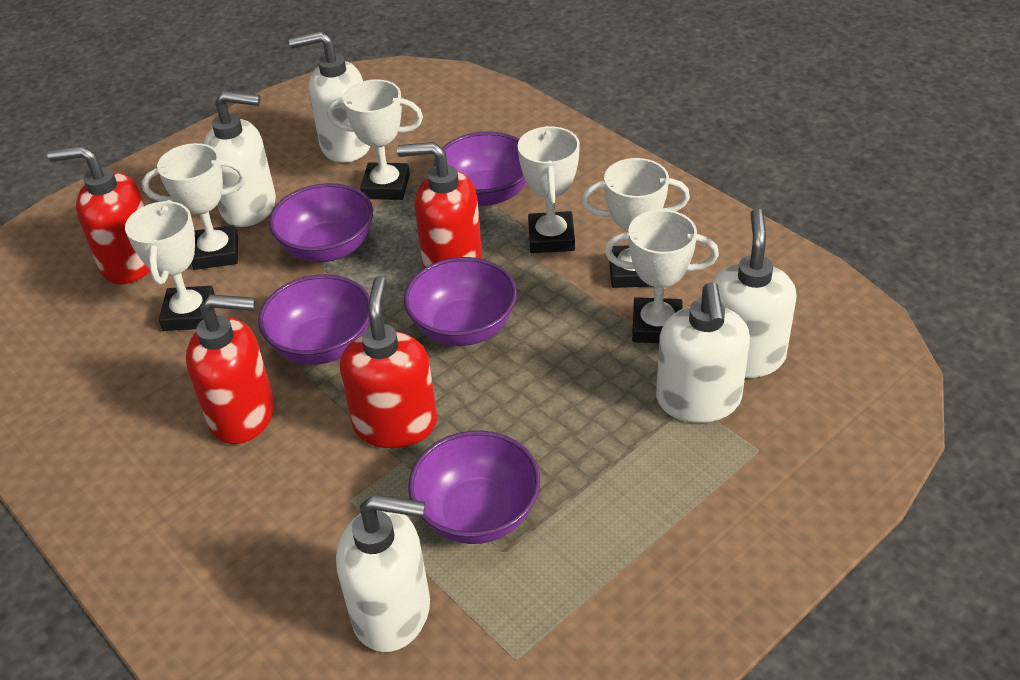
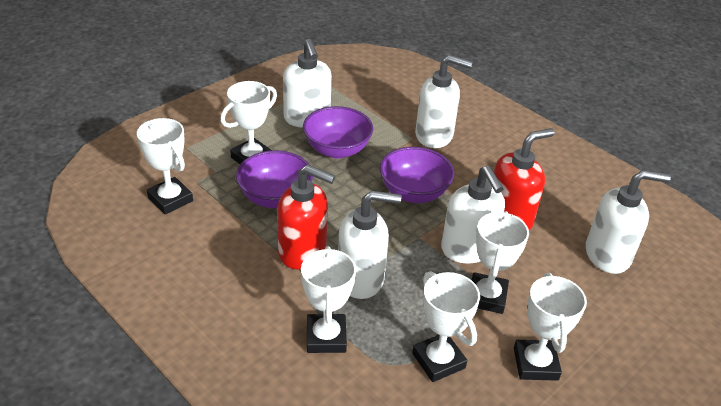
purple bowl: 5 -> 3
red soap dispenser: 4 -> 2

